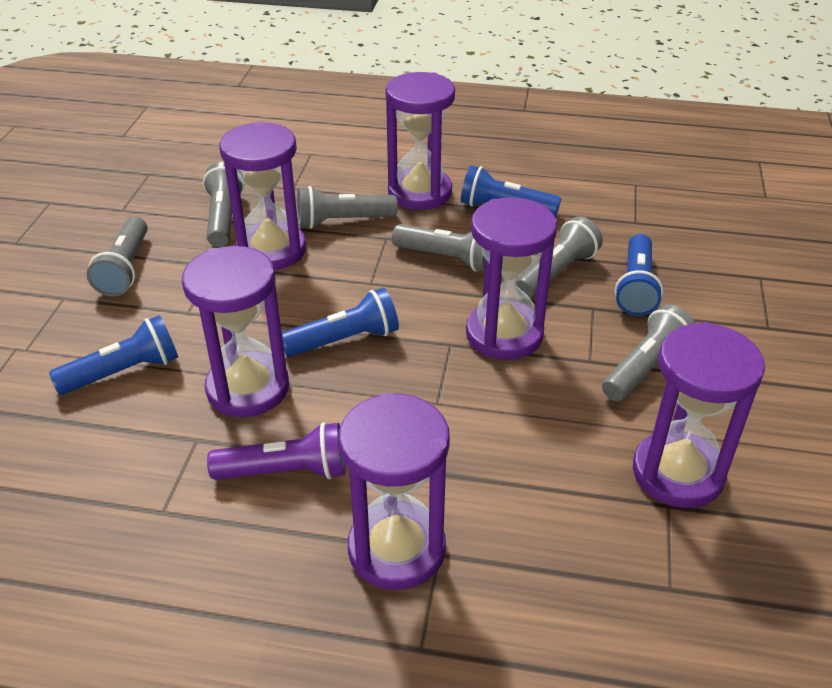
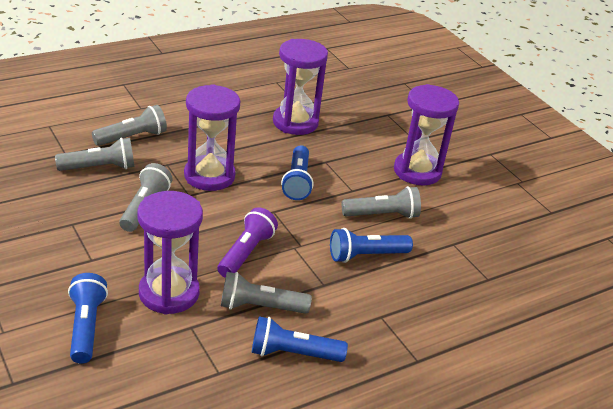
grey flashlight: 6 -> 5
purple hourglass: 6 -> 4

